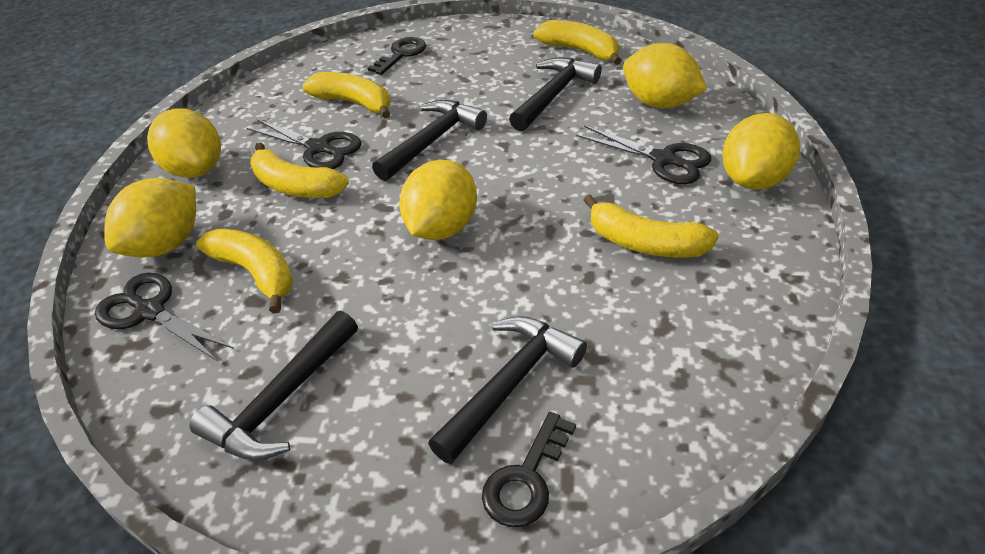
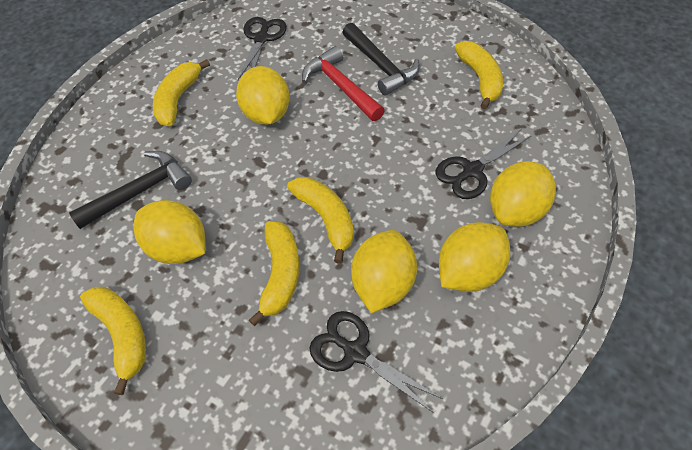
black hammer: 4 -> 2
black key: 2 -> 0
red hammer: 0 -> 1

